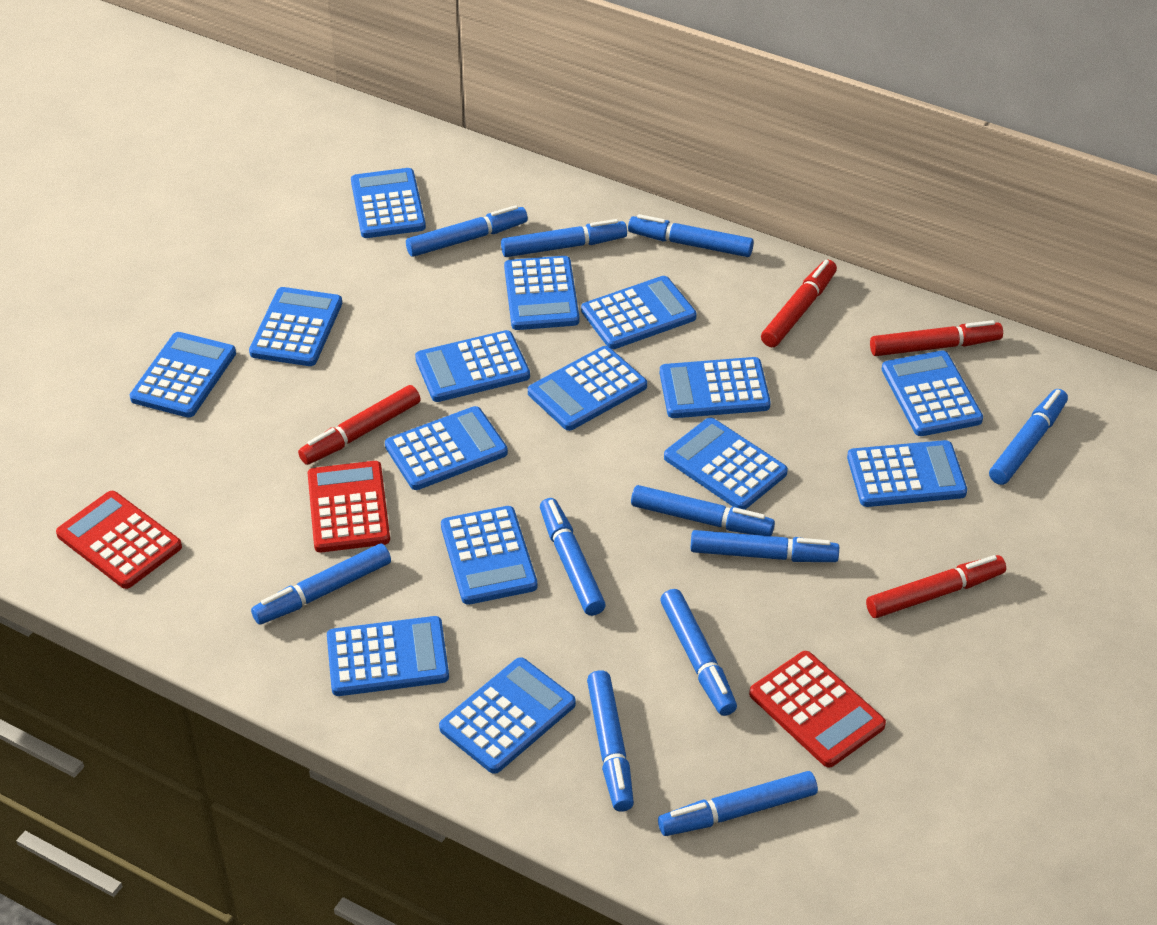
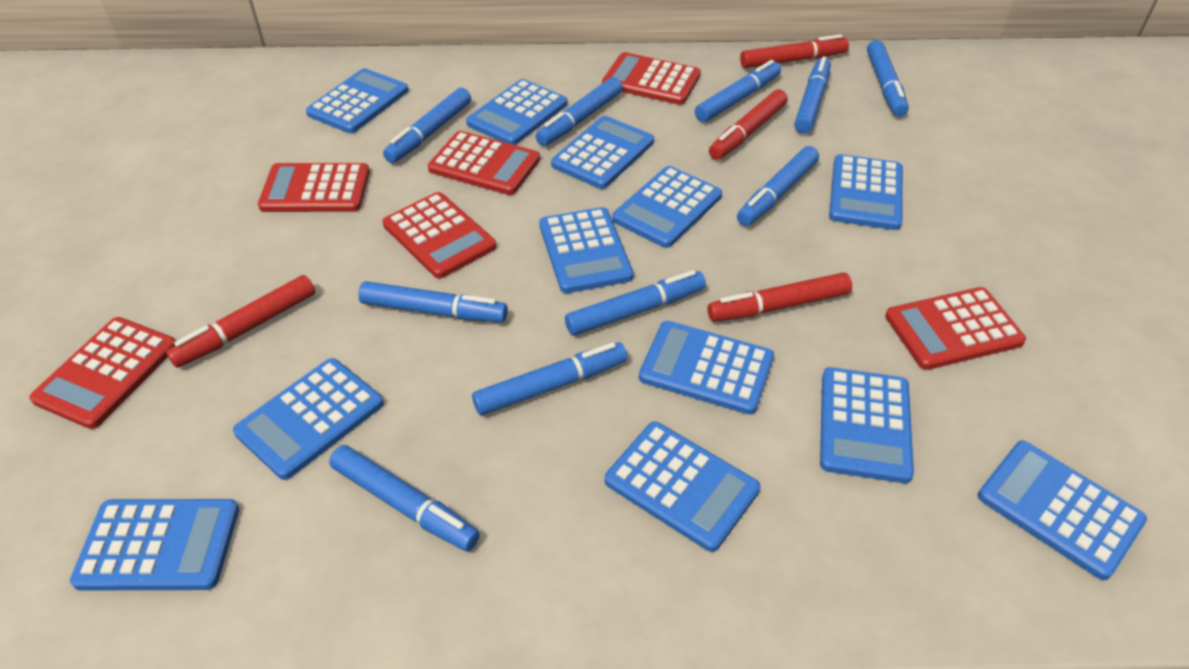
blue calculator: 15 -> 12
blue marker: 11 -> 10
red calculator: 3 -> 6

